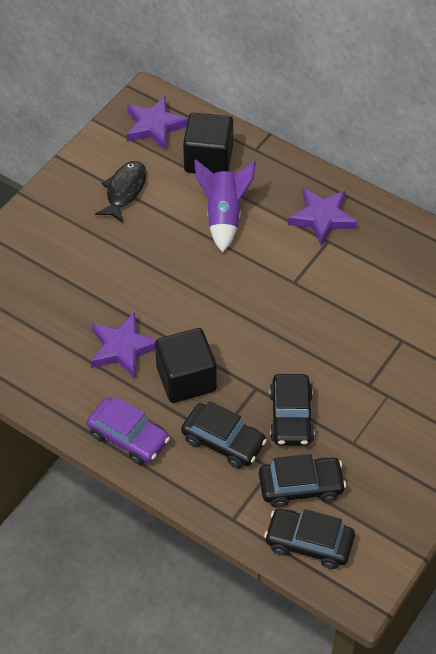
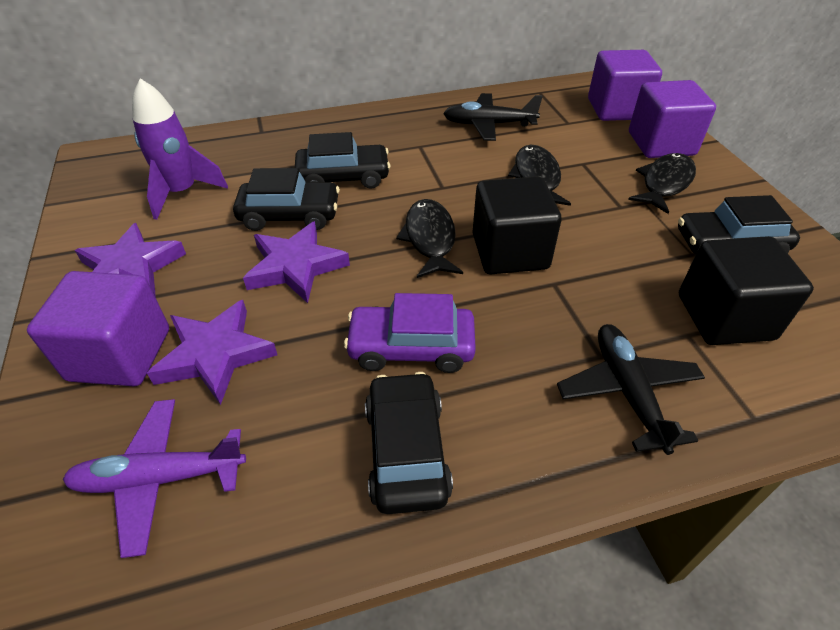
black fish: 1 -> 3
black plane: 0 -> 2
purple cube: 0 -> 3
purple plane: 0 -> 1

